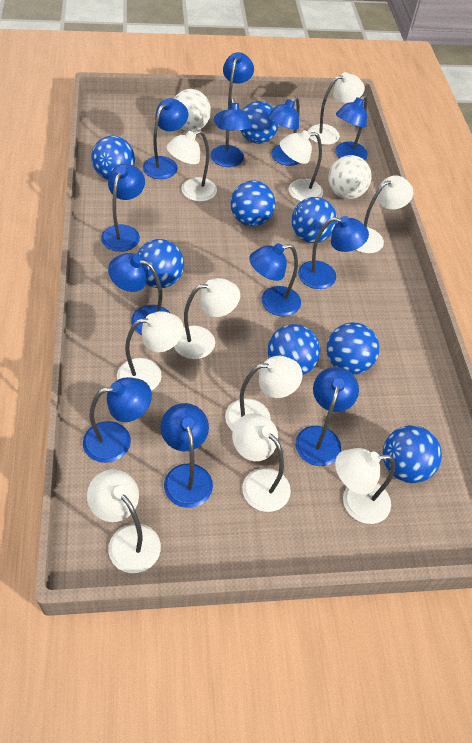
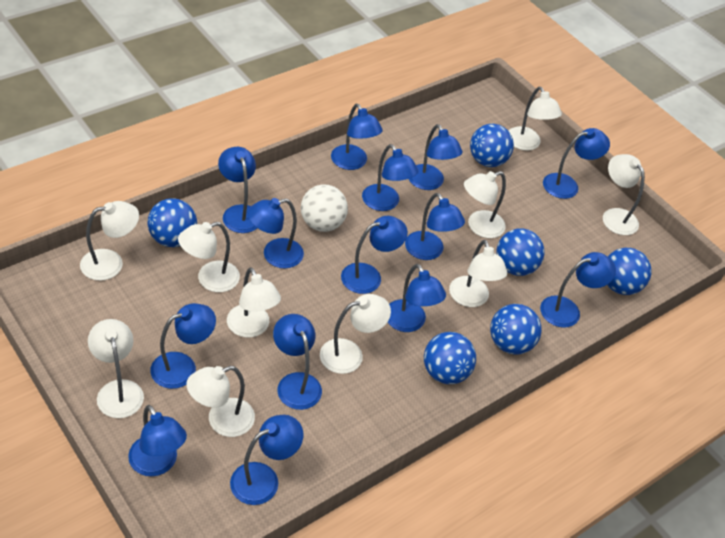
blue ball: 8 -> 6
blue lamp: 12 -> 14
white ball: 2 -> 1

